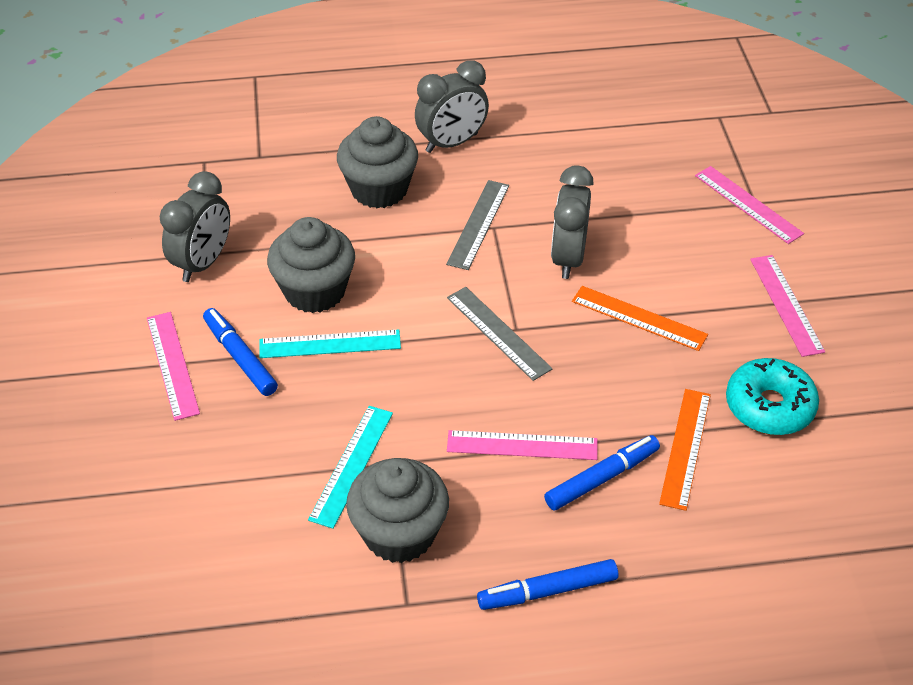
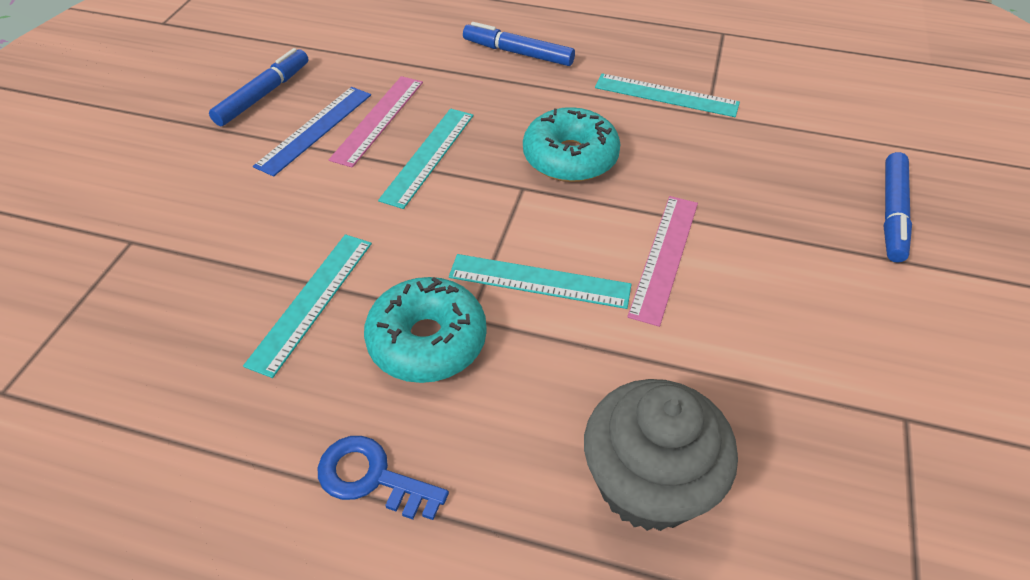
blue key: 0 -> 1
blue ruler: 0 -> 1
grey clock: 3 -> 0
grey cupcake: 3 -> 1
grey ruler: 2 -> 0
orange ruler: 2 -> 0
pink ruler: 4 -> 2
turquoise donut: 1 -> 2
turquoise ruler: 2 -> 4

